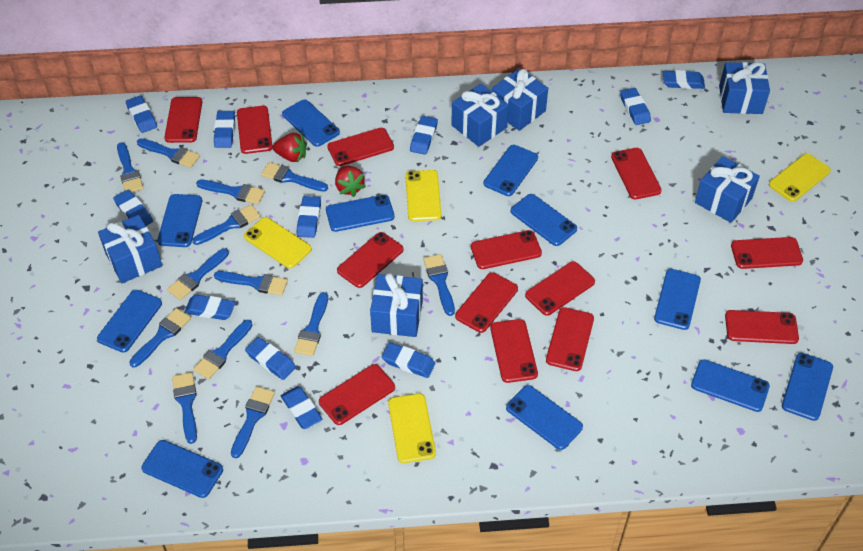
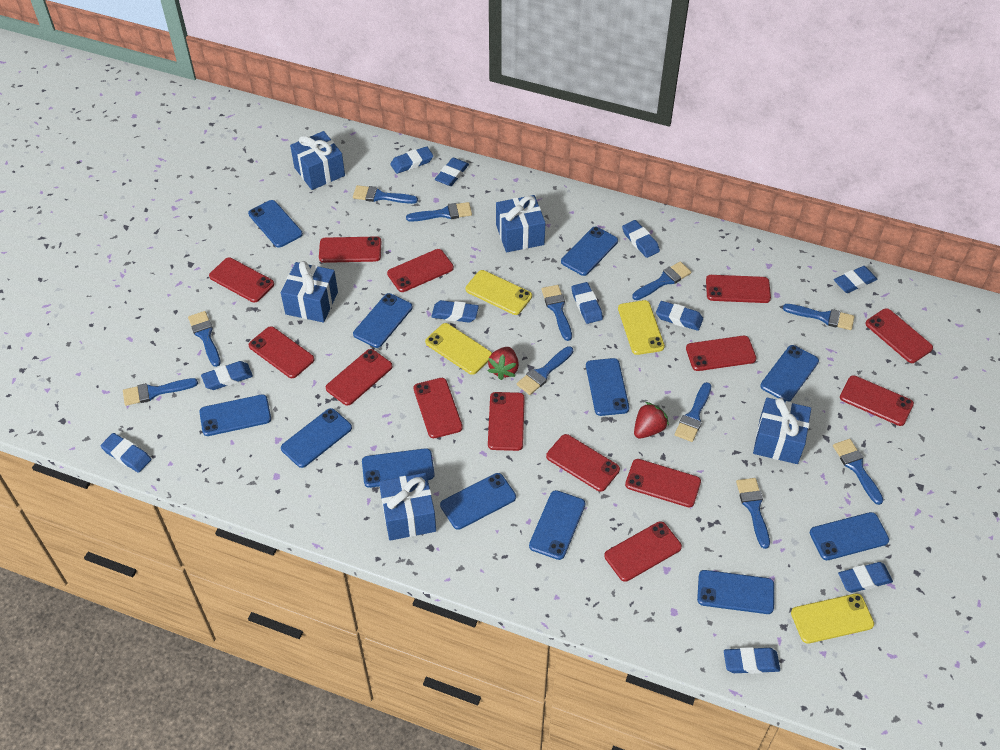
blue brush: 13 -> 11
blue gift: 6 -> 5
blue phone: 11 -> 12
red phone: 13 -> 14

